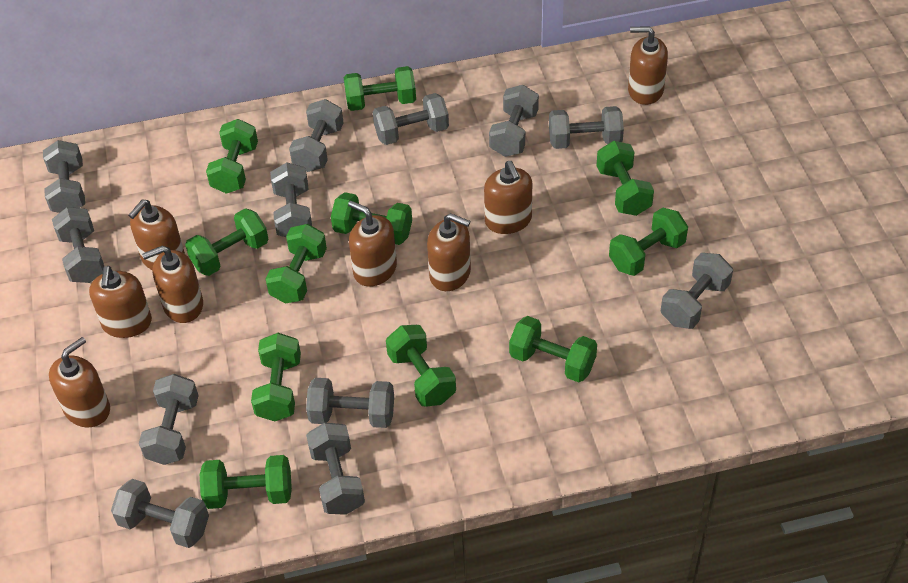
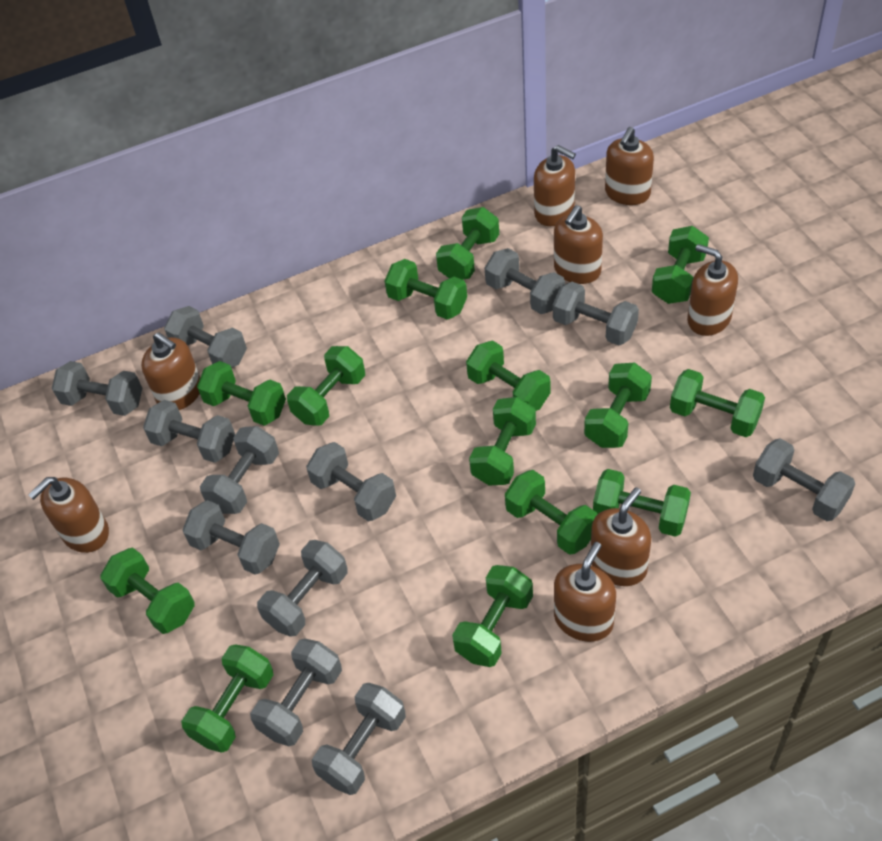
green dumbbell: 11 -> 14

